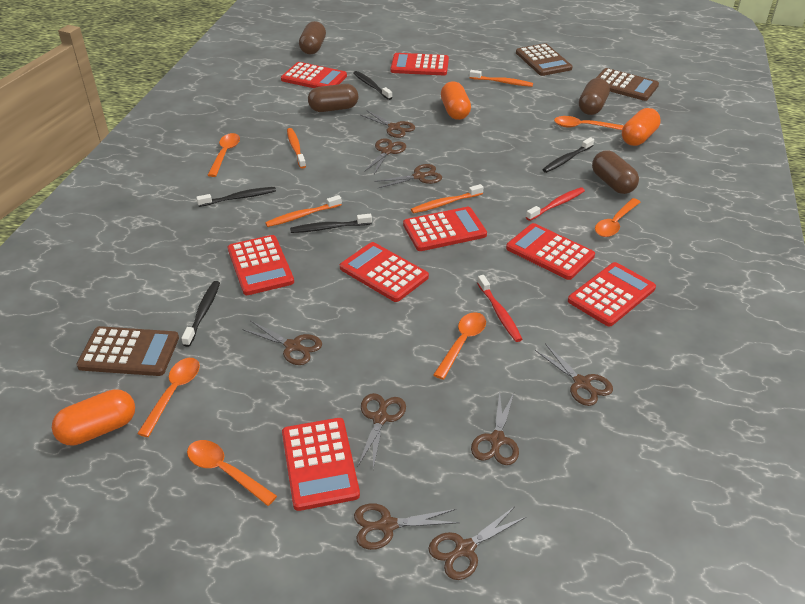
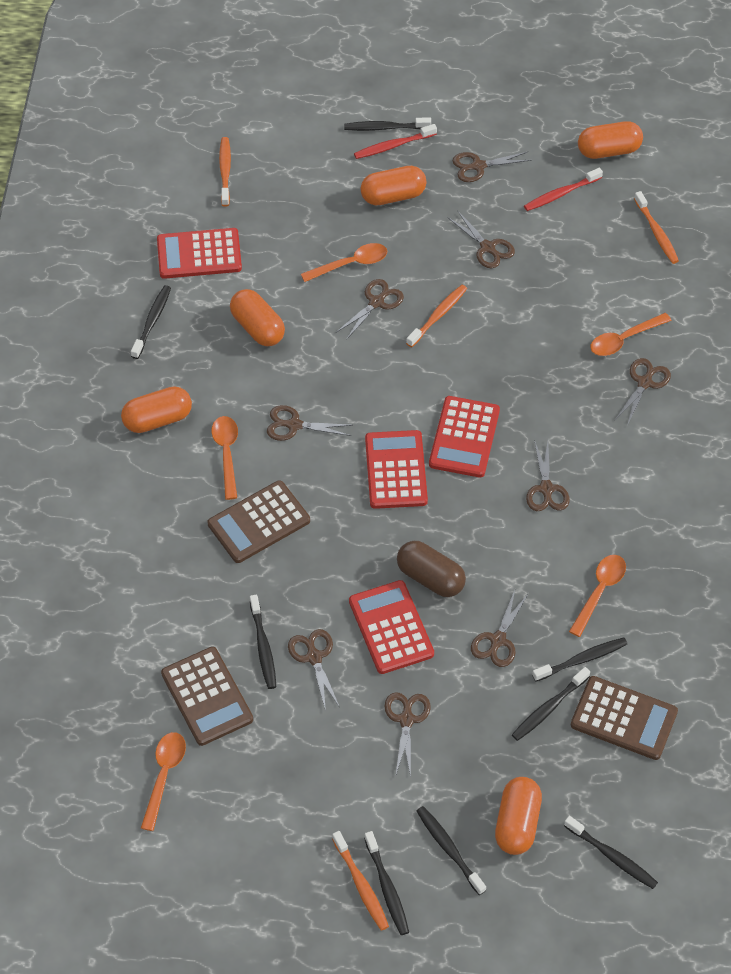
black toothbrush: 5 -> 8
brown capsule: 4 -> 1
orange capsule: 3 -> 5
orange spoon: 6 -> 5
red calculator: 8 -> 4

